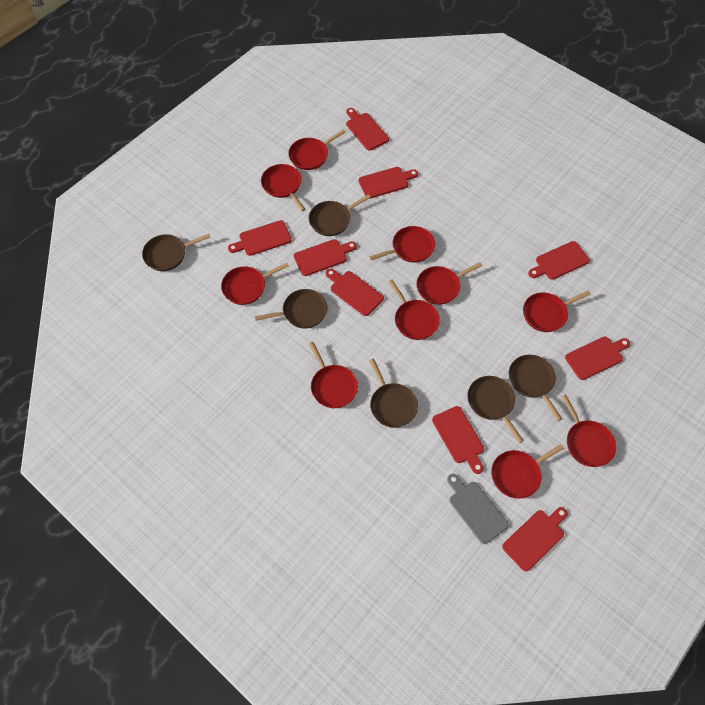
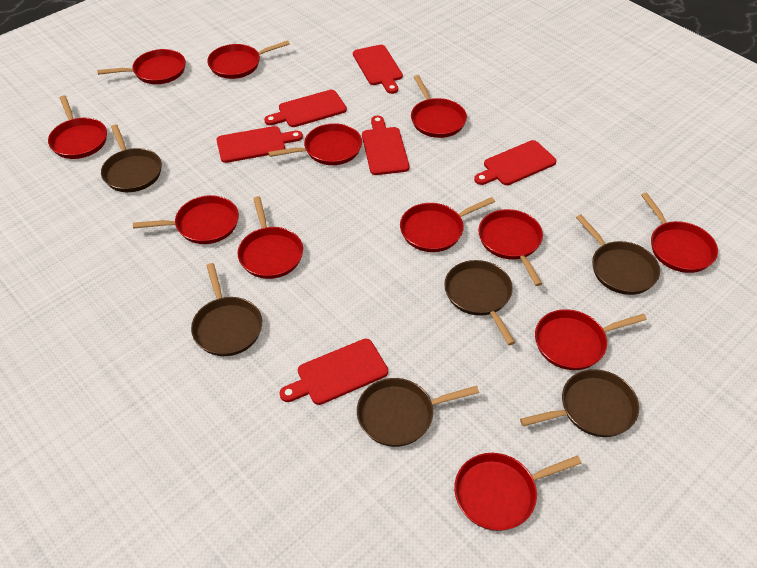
grey cutting board: 1 -> 0
red cutting board: 9 -> 6
red pan: 10 -> 12

